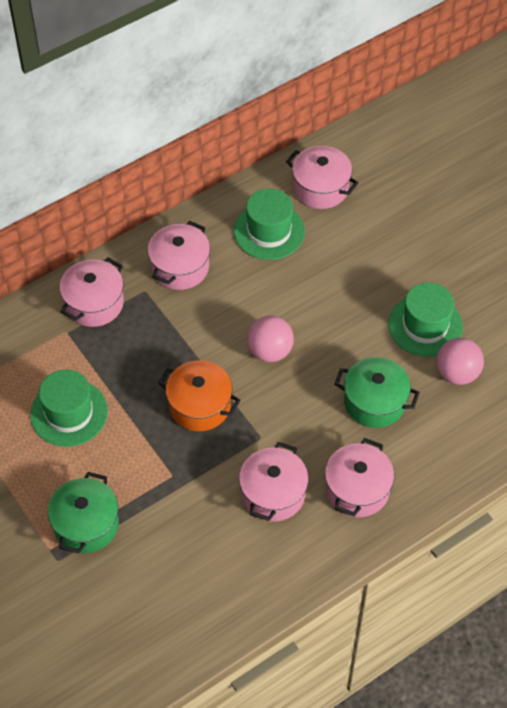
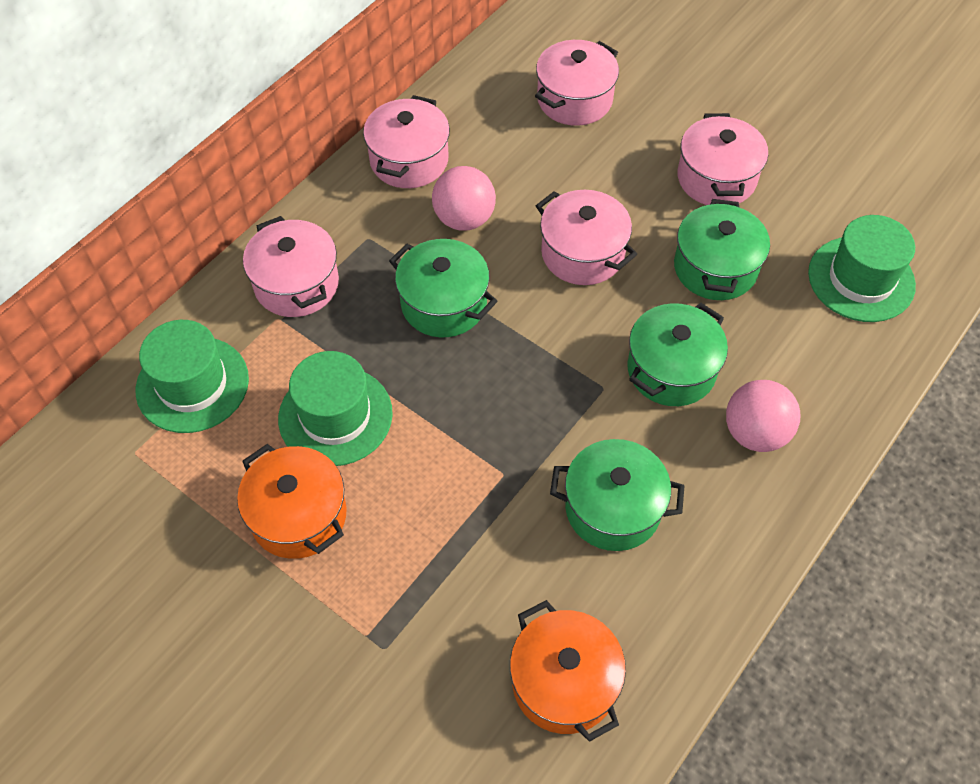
green pot: 2 -> 4
orange pot: 1 -> 2

